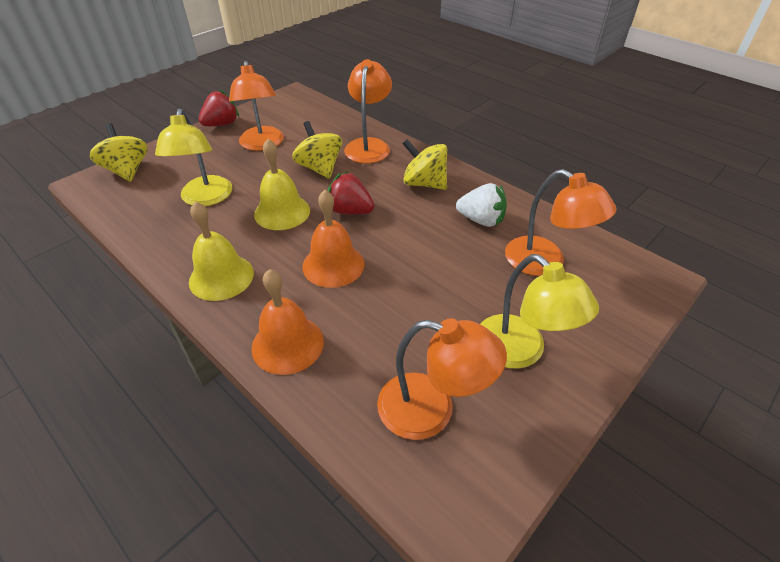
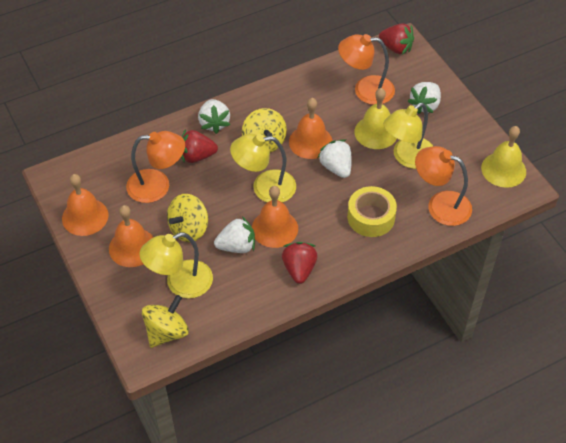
orange bell: 2 -> 4
orange lamp: 4 -> 3
red strawberry: 2 -> 3
white strawberry: 1 -> 4
yellow lamp: 2 -> 3
yellow tape: 0 -> 1

